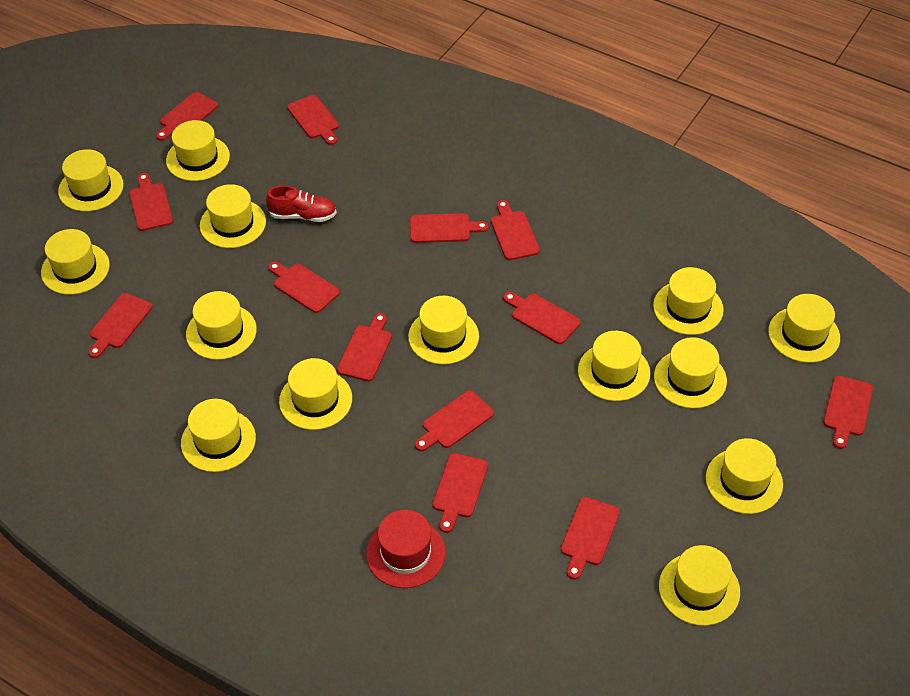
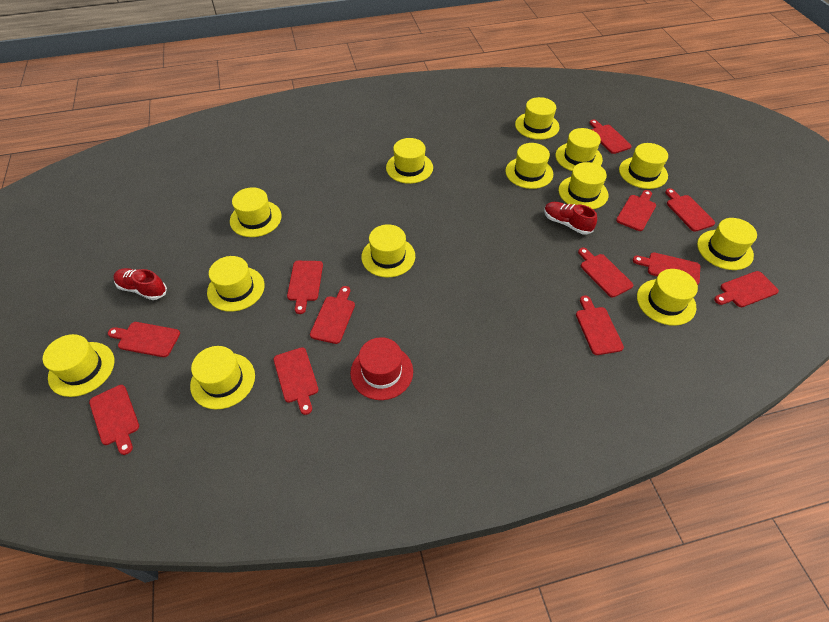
red cutting board: 13 -> 12
red shoe: 1 -> 2
yellow hat: 14 -> 13

